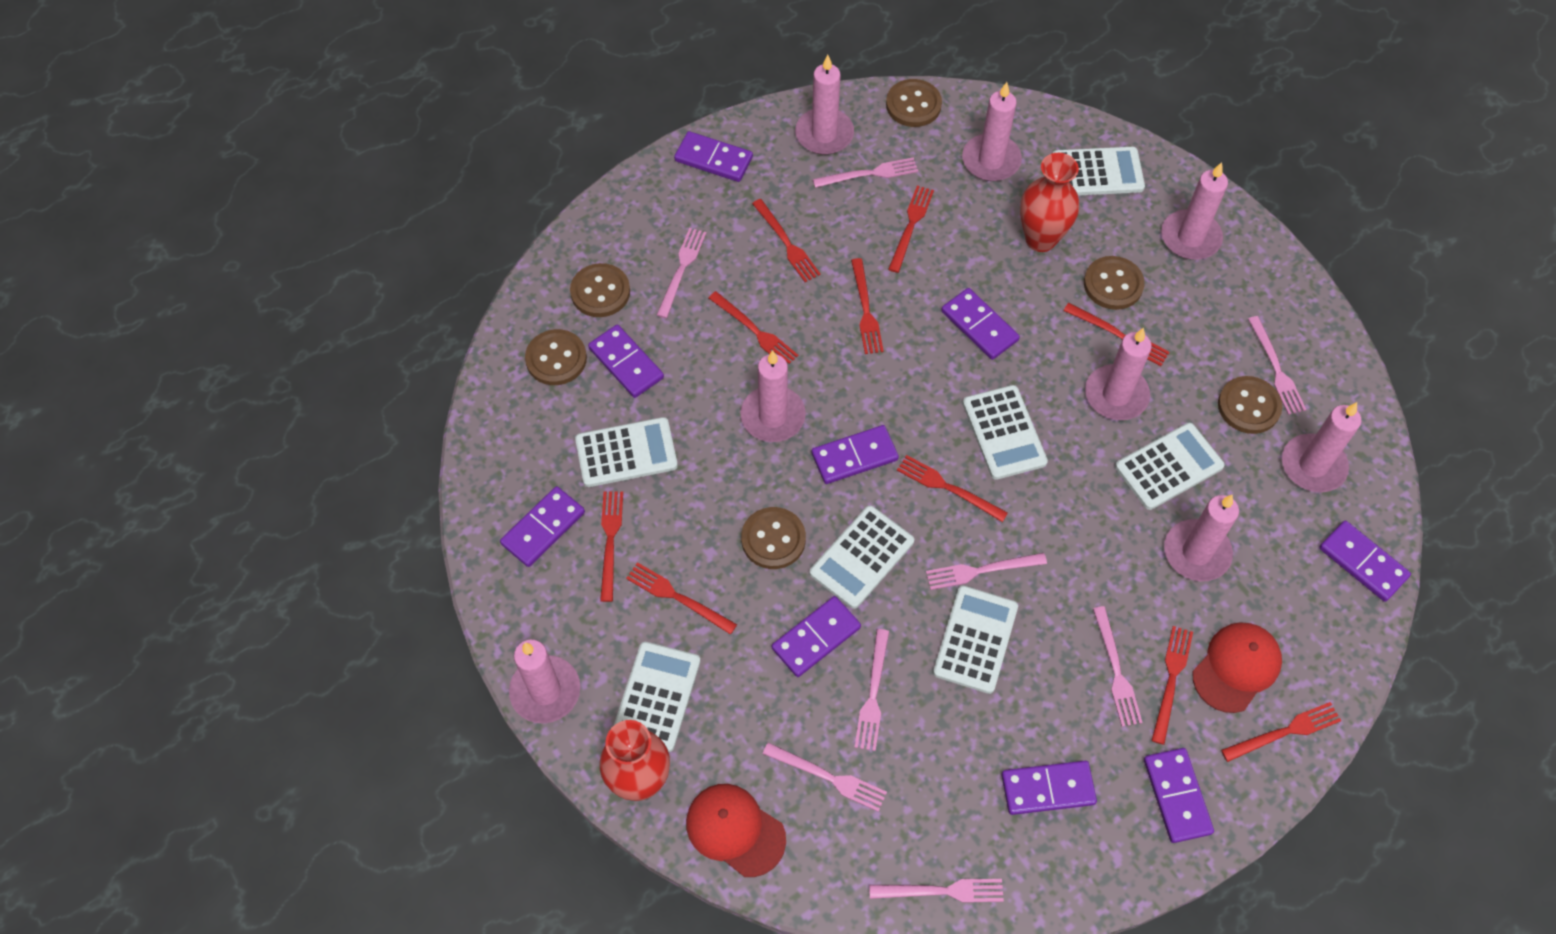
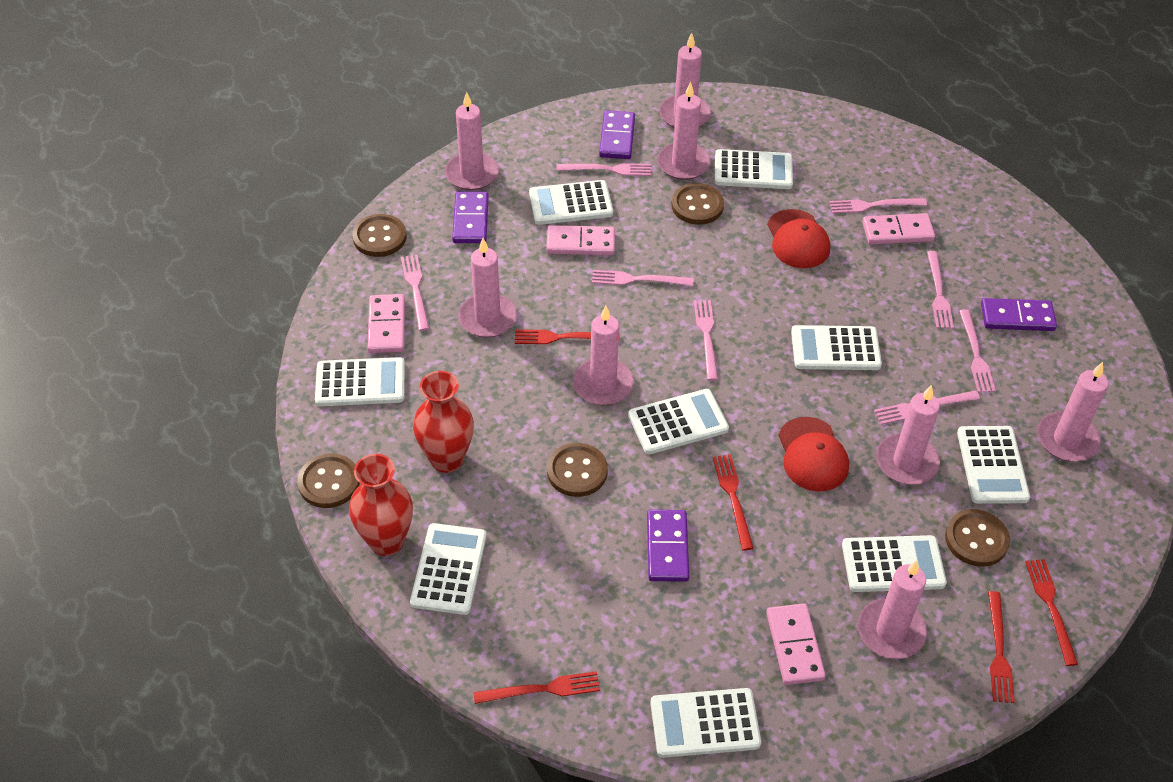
brown button: 6 -> 5
pink domino: 0 -> 4
purple domino: 9 -> 4
red fork: 10 -> 5
white calculator: 7 -> 9

